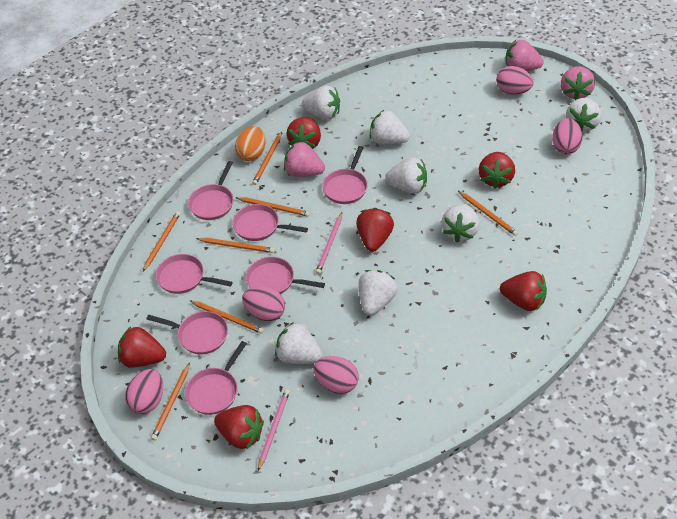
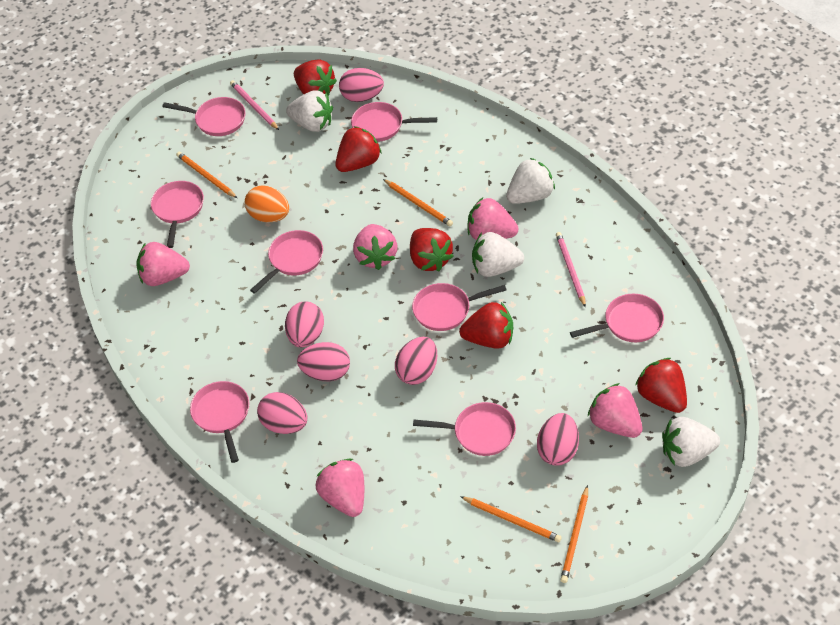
orange pencil: 7 -> 4
pink egg: 5 -> 6
pink pan: 7 -> 8
pink strawberry: 3 -> 5
red strawberry: 6 -> 5
white strawberry: 7 -> 4

